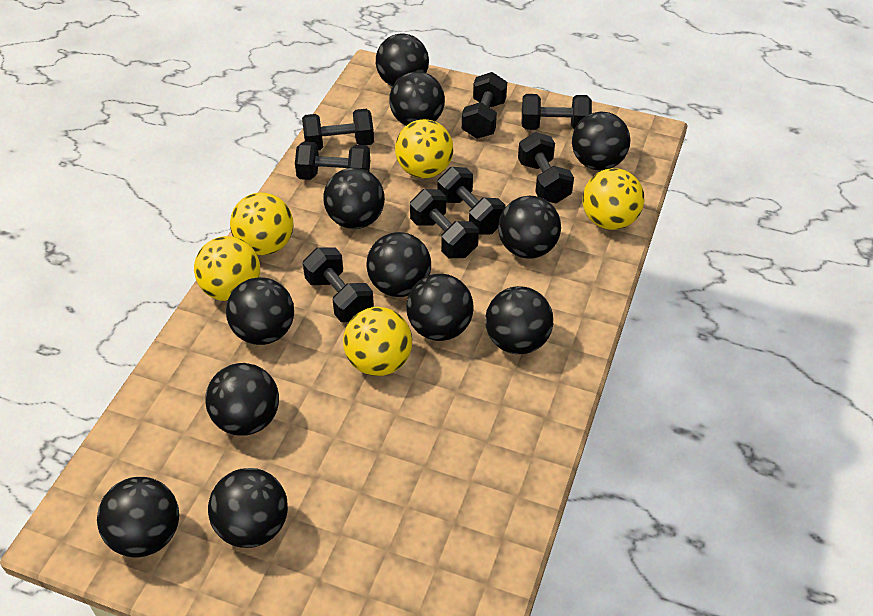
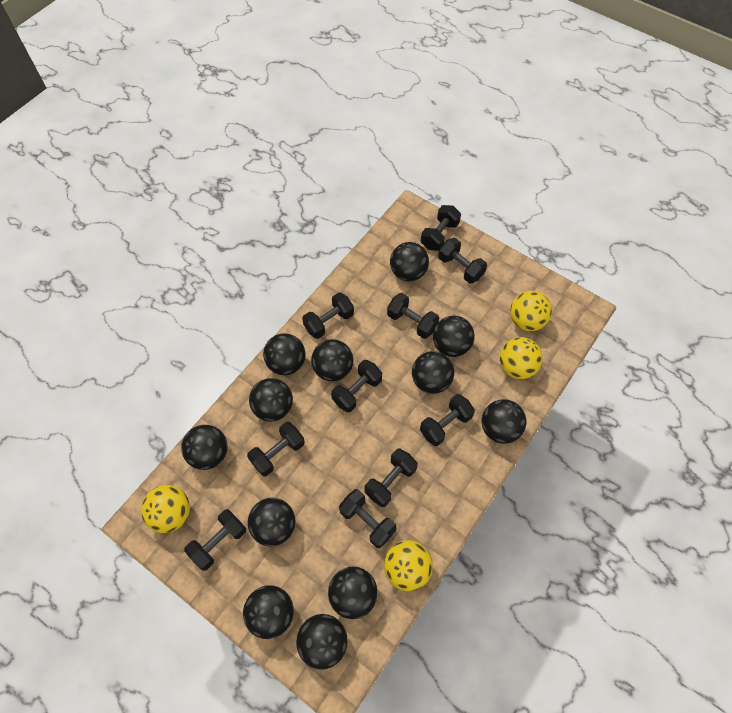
black dumbbell: 8 -> 10
yellow ball: 5 -> 4

